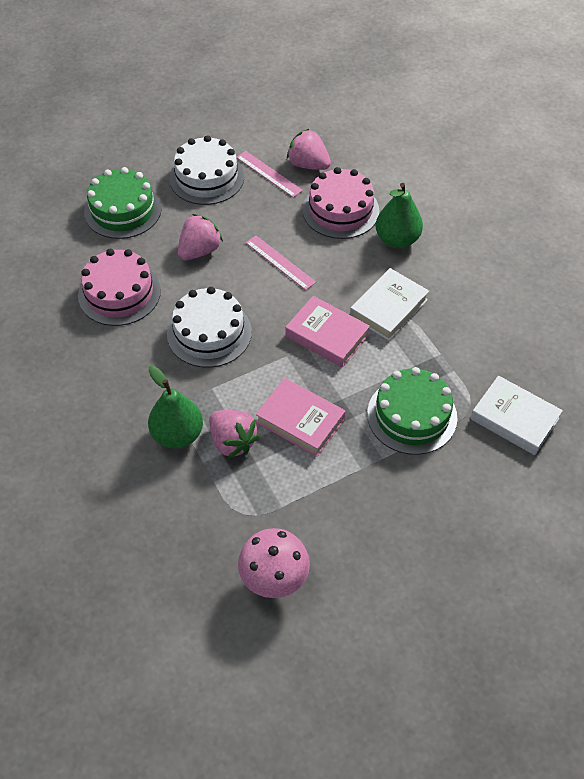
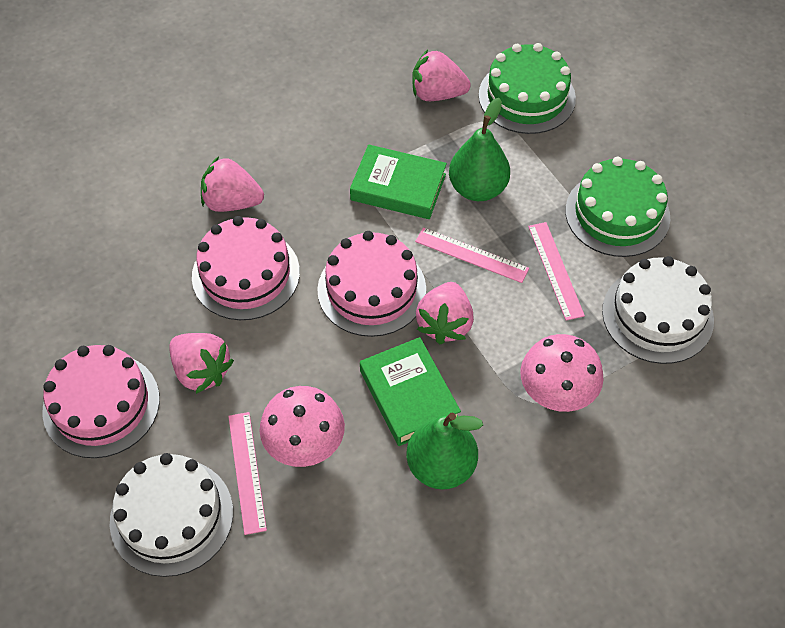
green book: 0 -> 2
pink book: 2 -> 0
pink cake: 2 -> 3
pink mushroom: 1 -> 2
pink ruler: 2 -> 3
pink strawberry: 3 -> 4
white book: 2 -> 0

